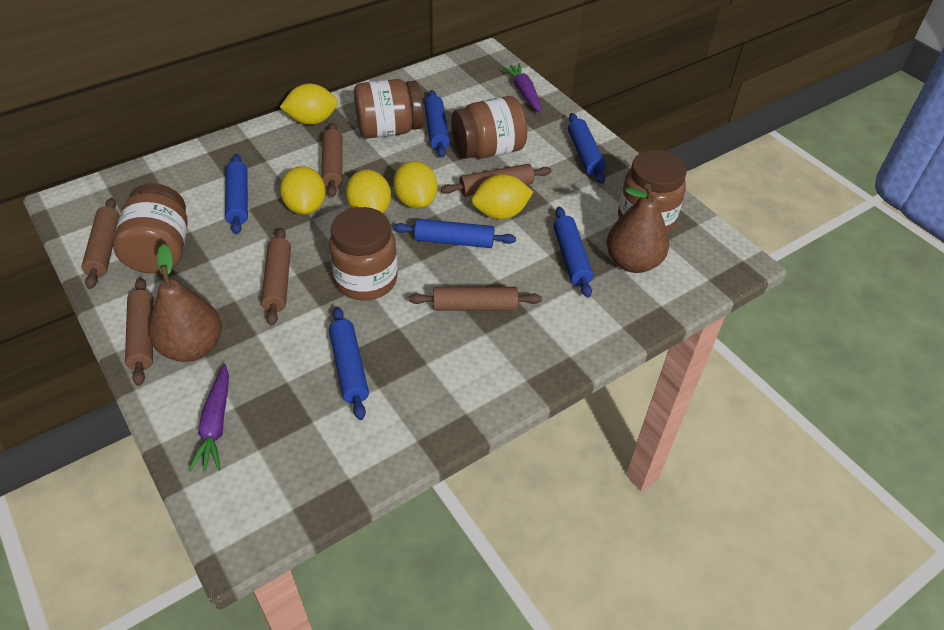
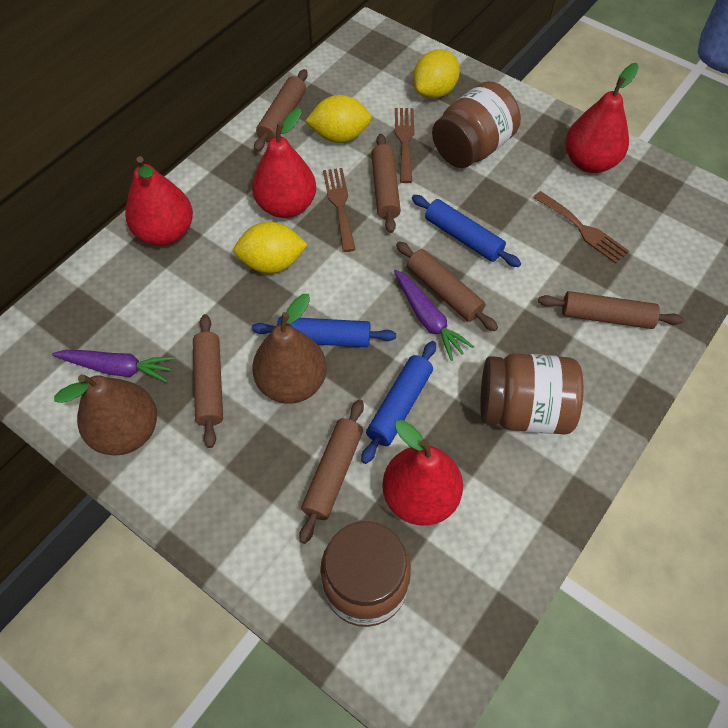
blue rolling pin: 6 -> 3
brown fork: 0 -> 3
brown jar: 5 -> 3
red pear: 0 -> 4
yellow lemon: 5 -> 3

